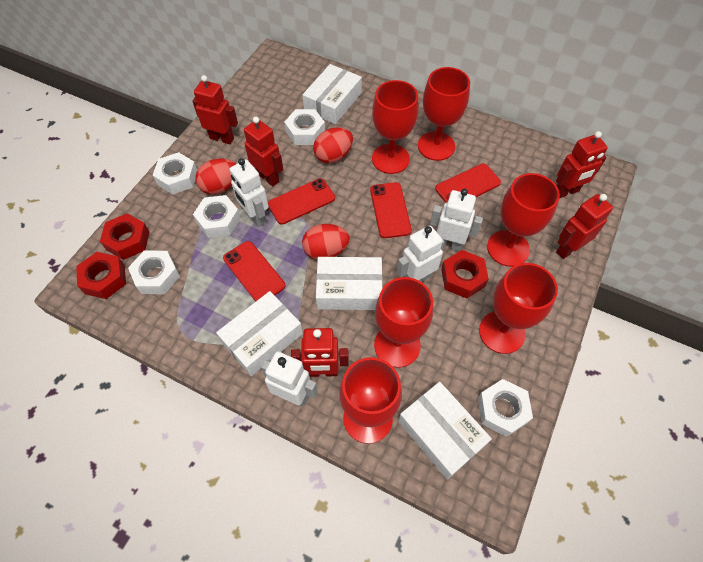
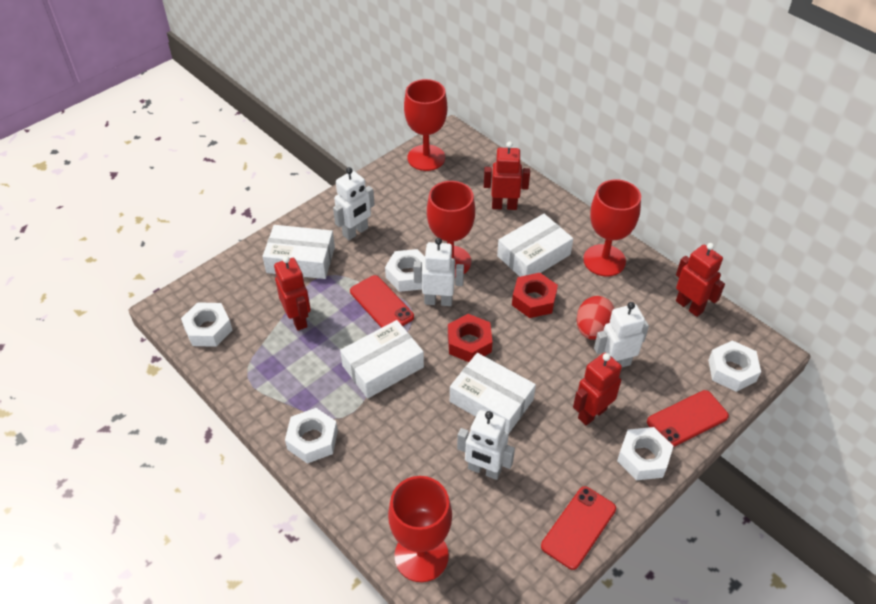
red egg: 3 -> 1
red goblet: 6 -> 4
red nut: 3 -> 2
red phone: 4 -> 3
red robot: 5 -> 4

